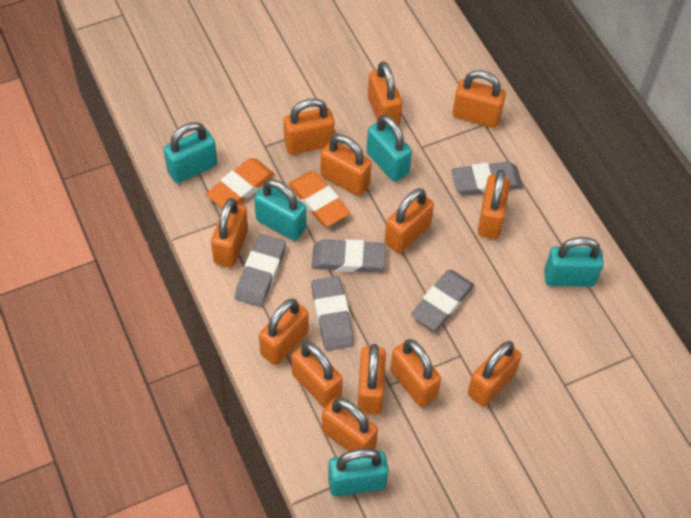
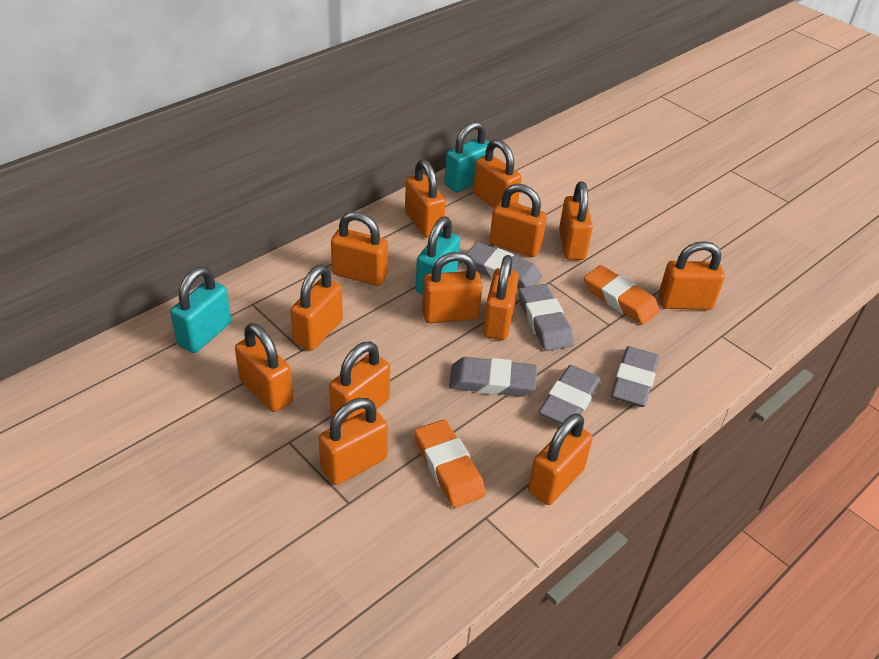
turquoise padlock: 5 -> 3

